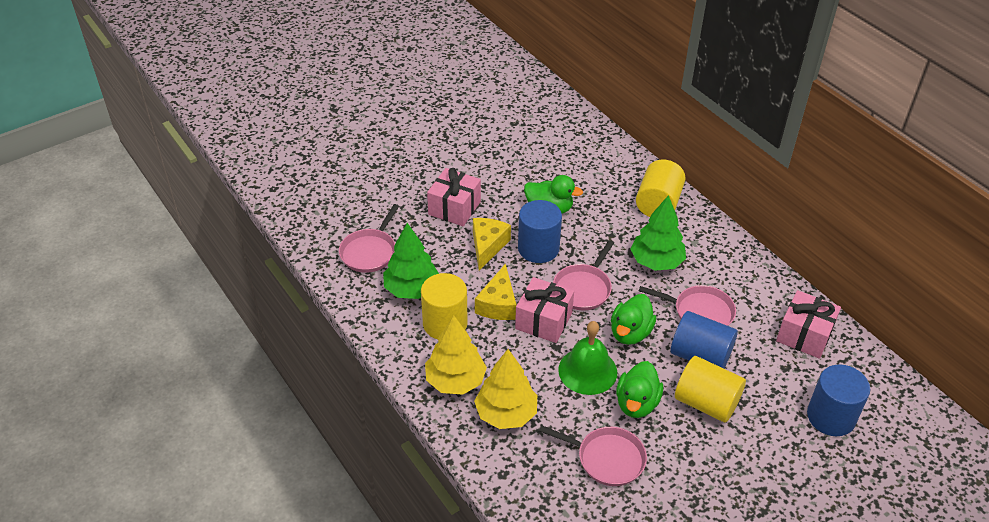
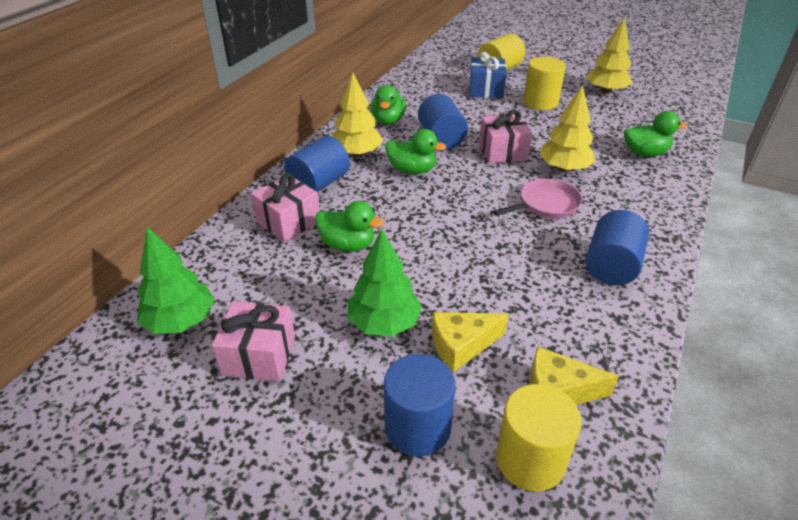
blue cylinder: 3 -> 4
blue gift: 0 -> 1
green bell: 1 -> 0
green duck: 3 -> 4
pink pan: 4 -> 1
yellow tree: 2 -> 3

